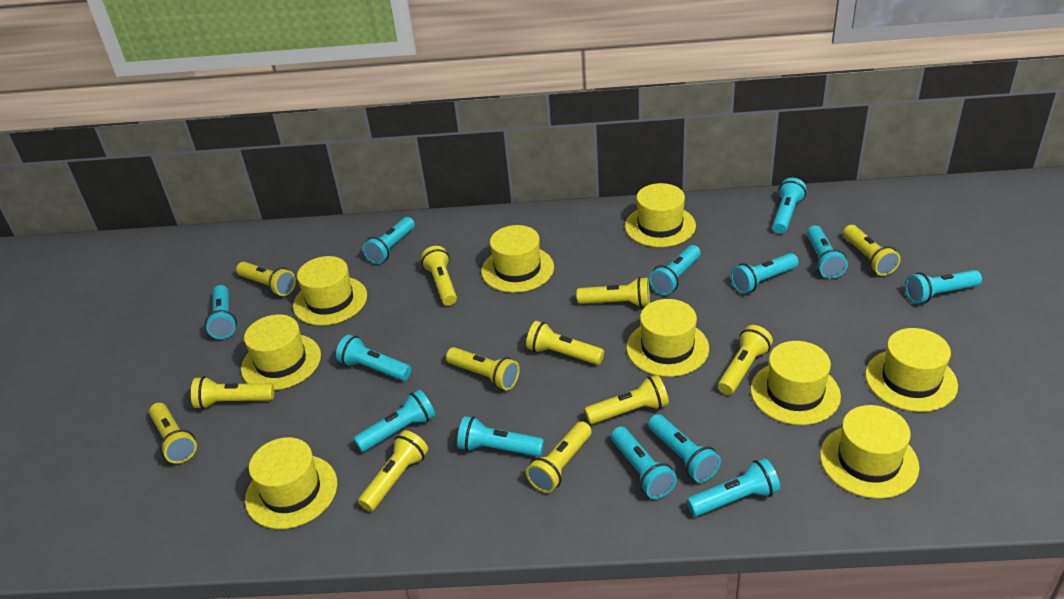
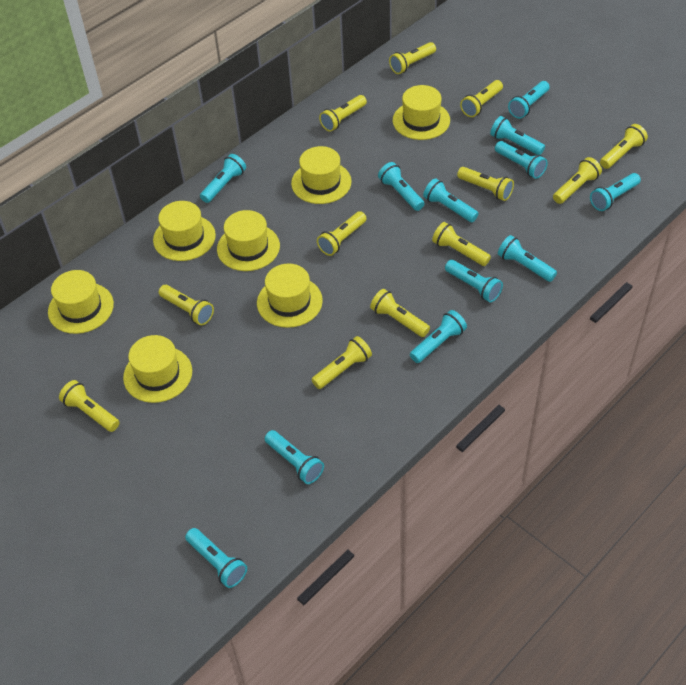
turquoise flashlight: 13 -> 12
yellow hat: 9 -> 7

